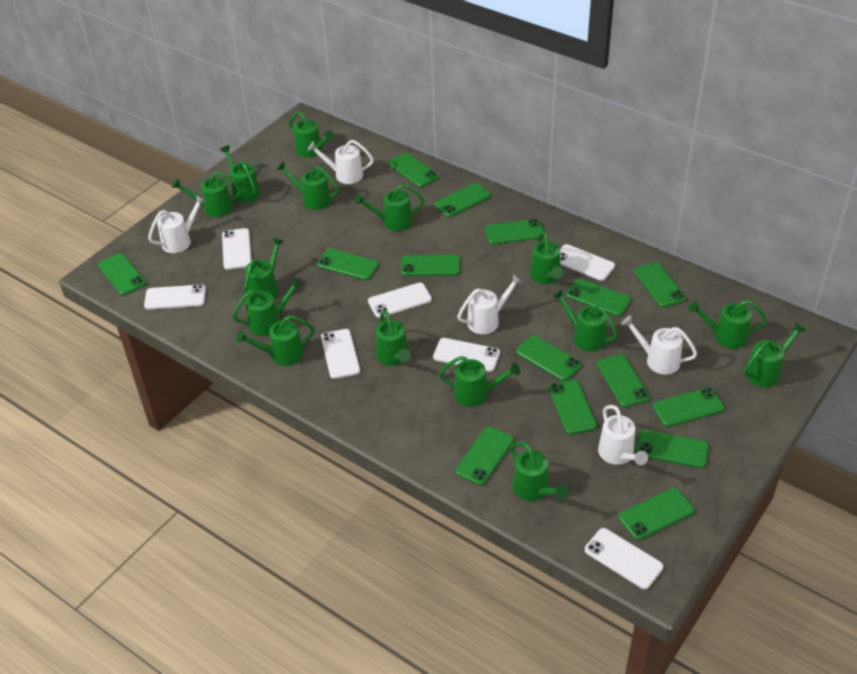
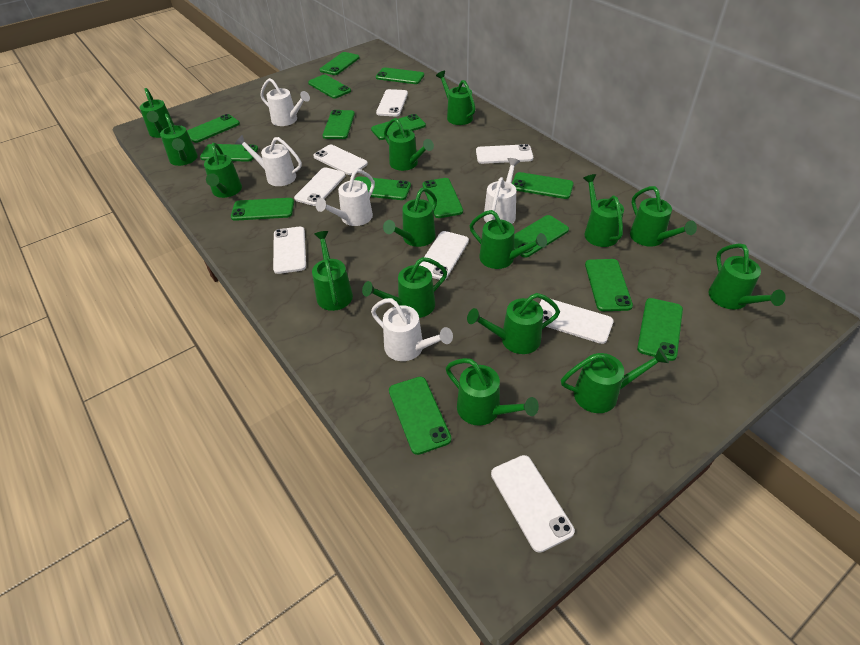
white phone: 7 -> 8

